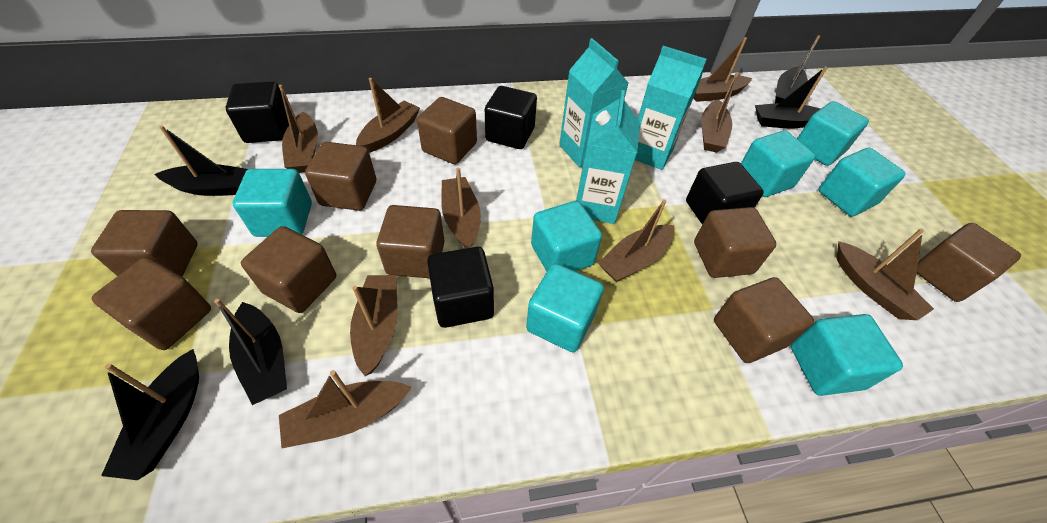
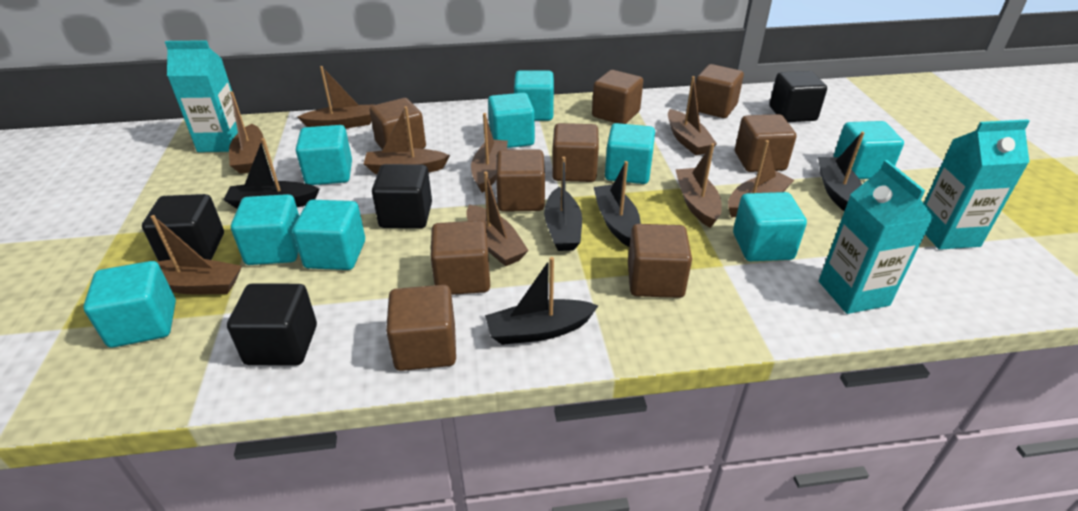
turquoise cube: 7 -> 9

